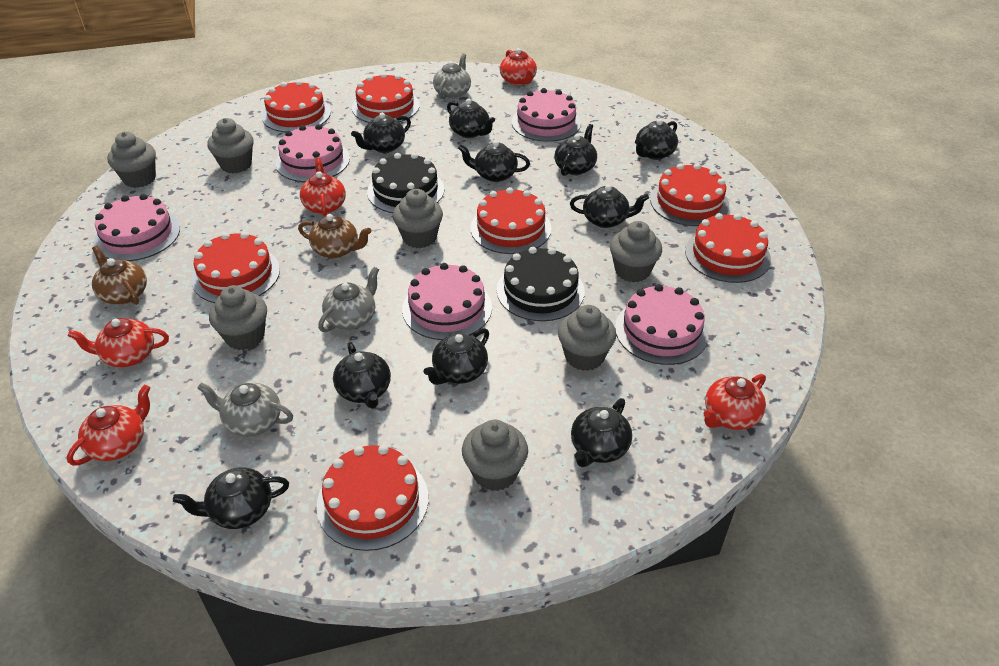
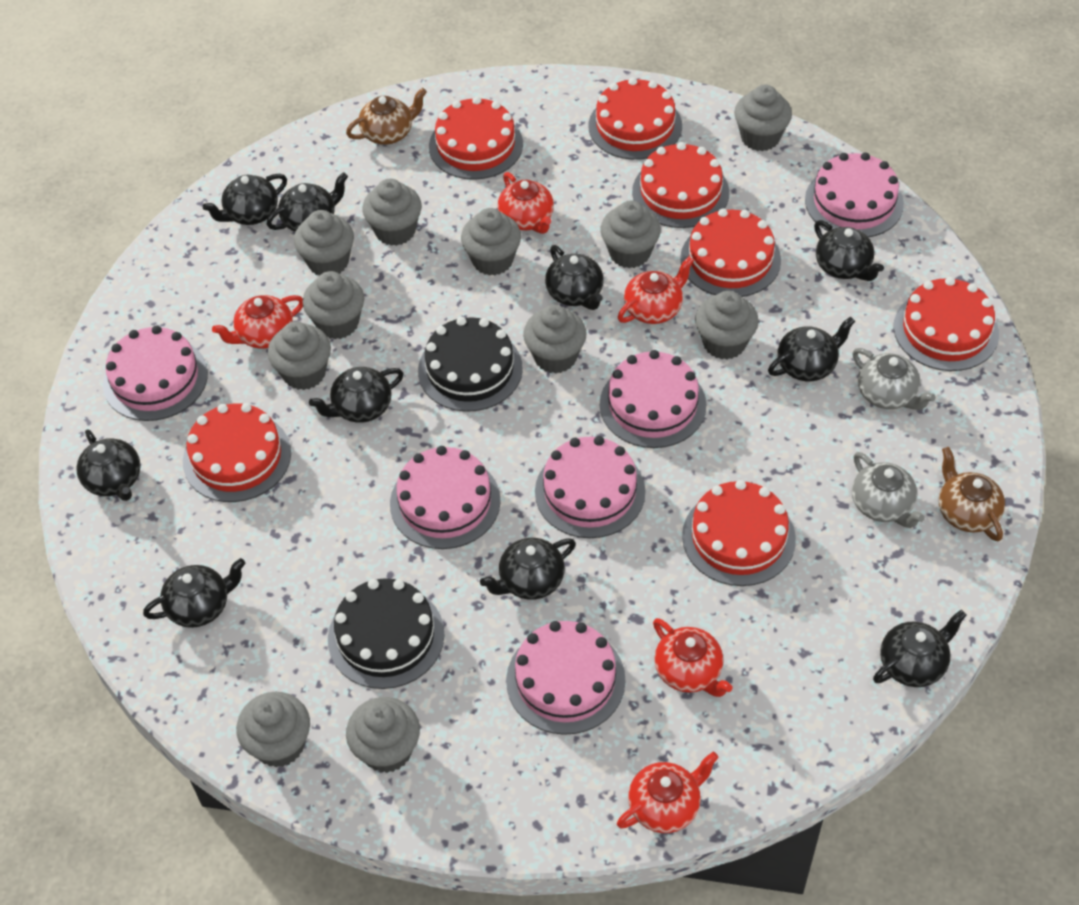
grey cupcake: 7 -> 11
grey teapot: 3 -> 2
pink cake: 5 -> 6

